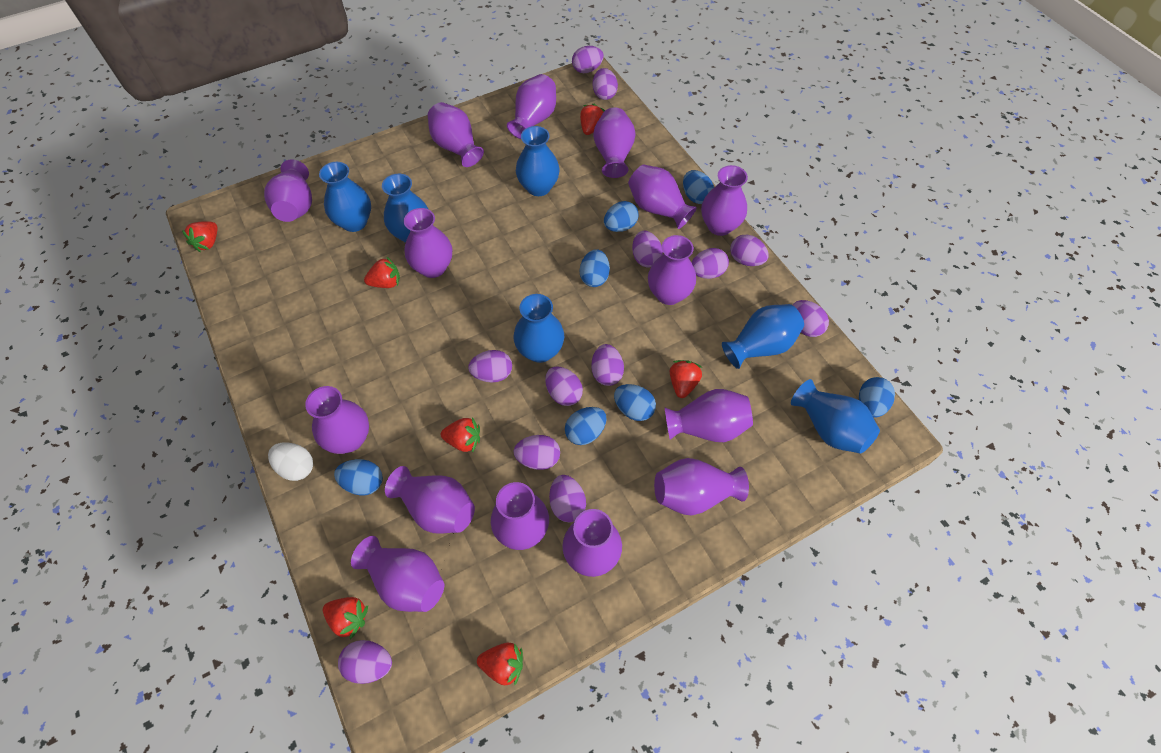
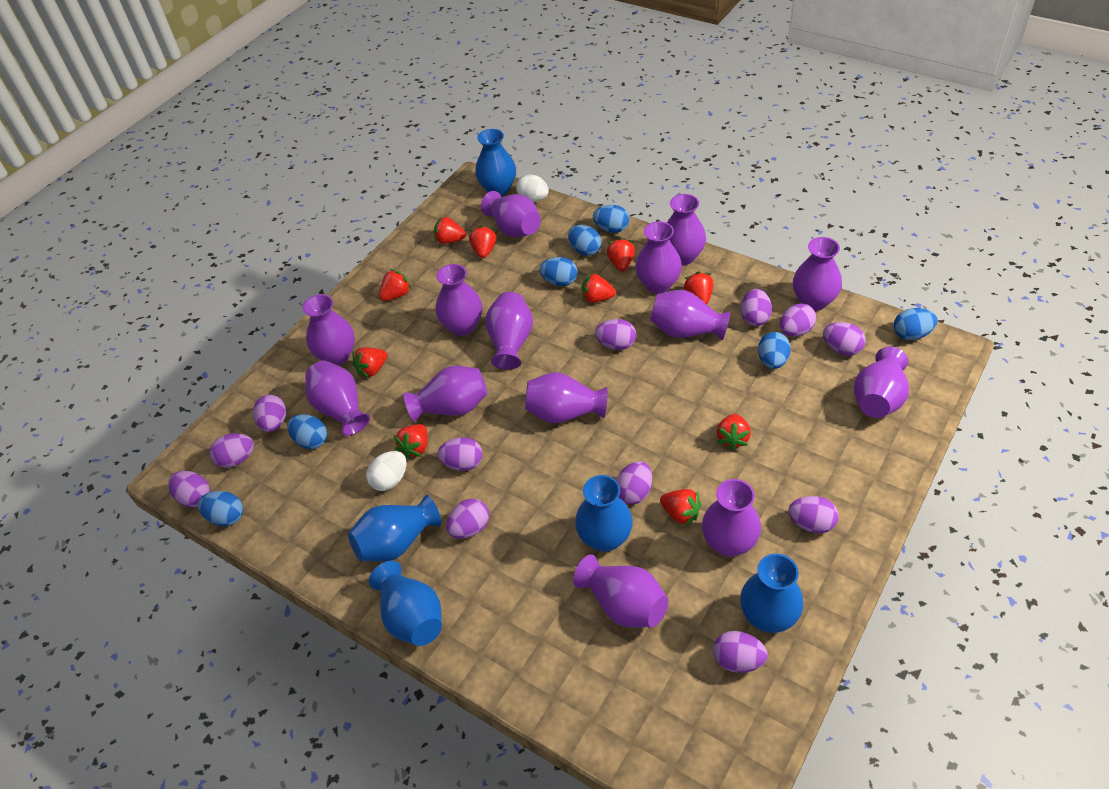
blue vase: 6 -> 5
purple vase: 15 -> 14
red strawberry: 7 -> 10
white egg: 1 -> 2

